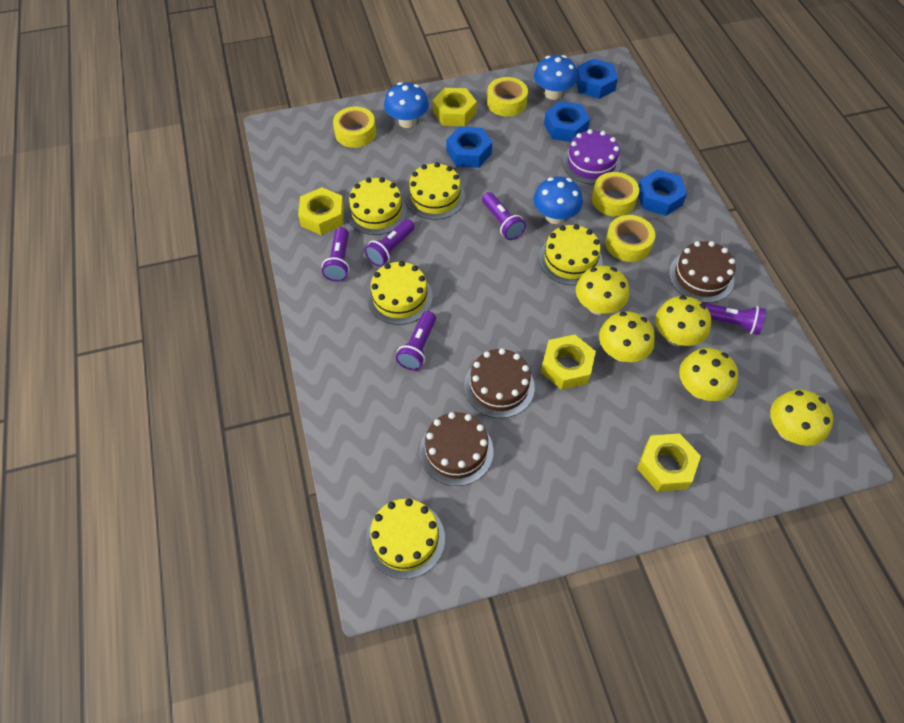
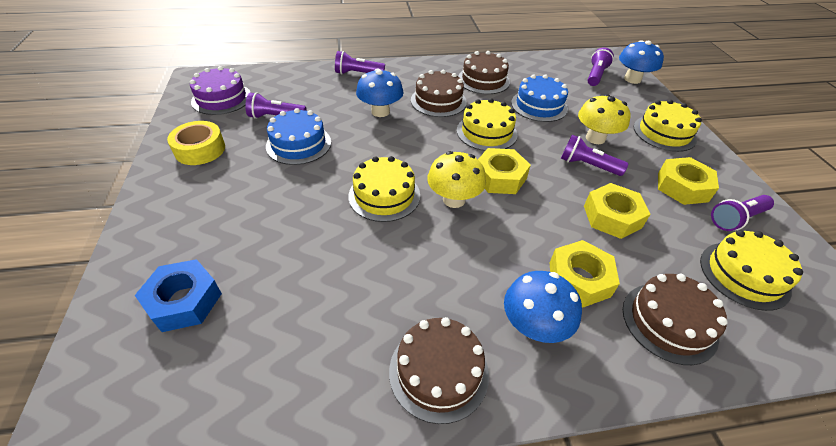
blue cake: 0 -> 2
blue nut: 4 -> 1
brown cake: 3 -> 4
yellow cake: 5 -> 4
yellow mushroom: 5 -> 2
yellow tape: 4 -> 1

